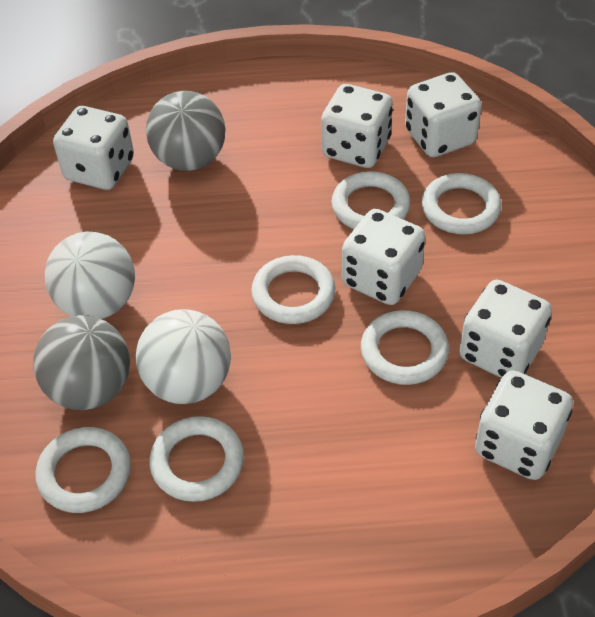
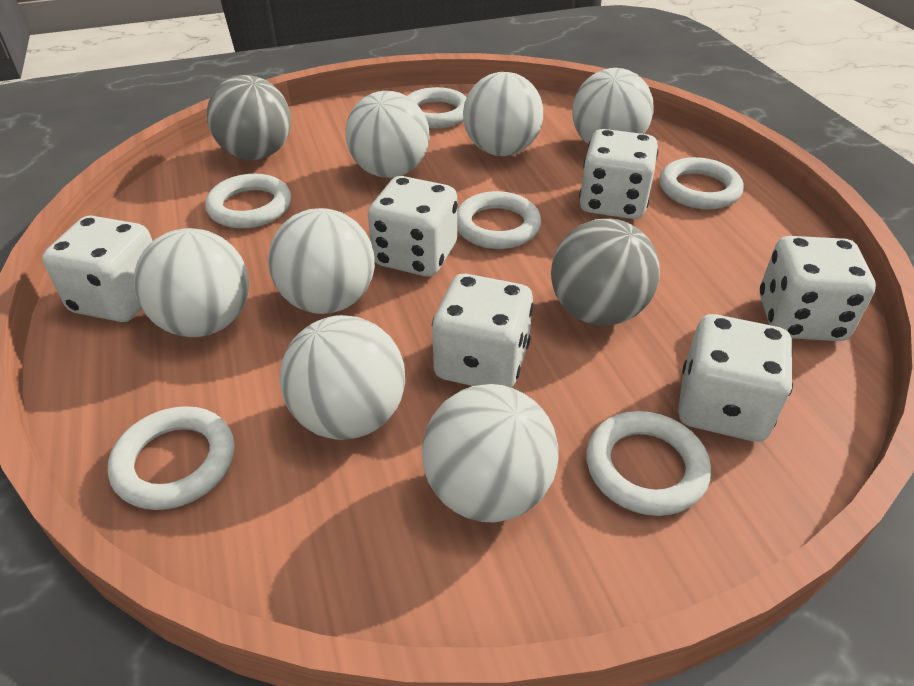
white ball: 2 -> 7

